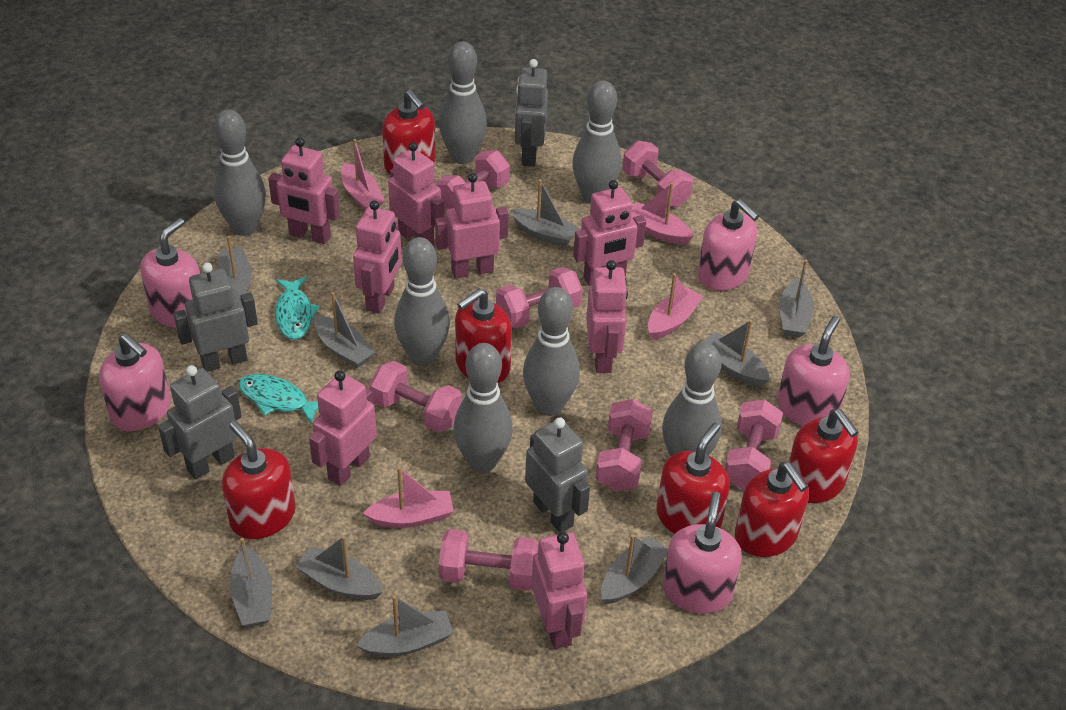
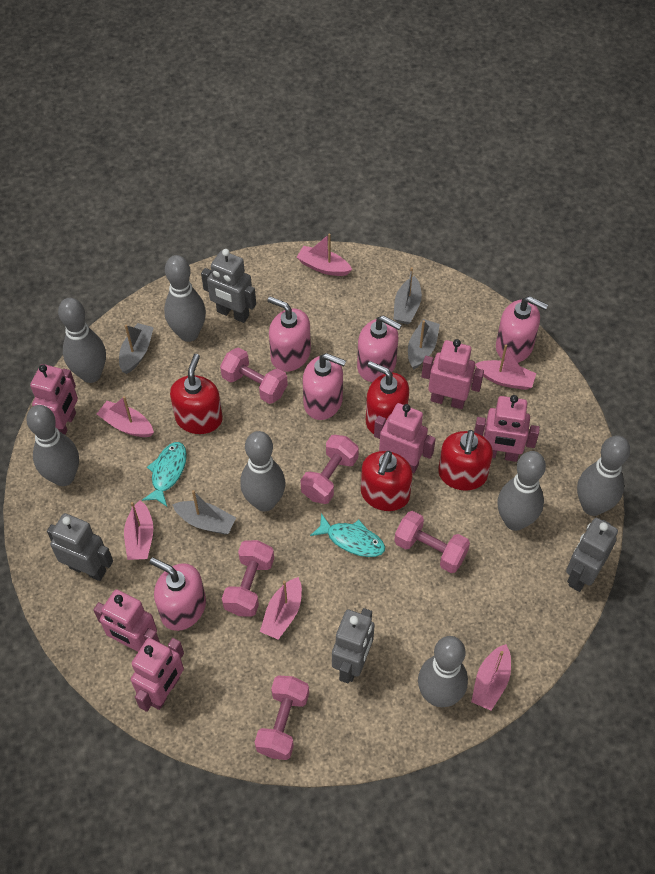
grey boat: 9 -> 4
pink boat: 4 -> 6
pink dumbbell: 7 -> 5
pink robot: 8 -> 6
red soap dispenser: 6 -> 4

